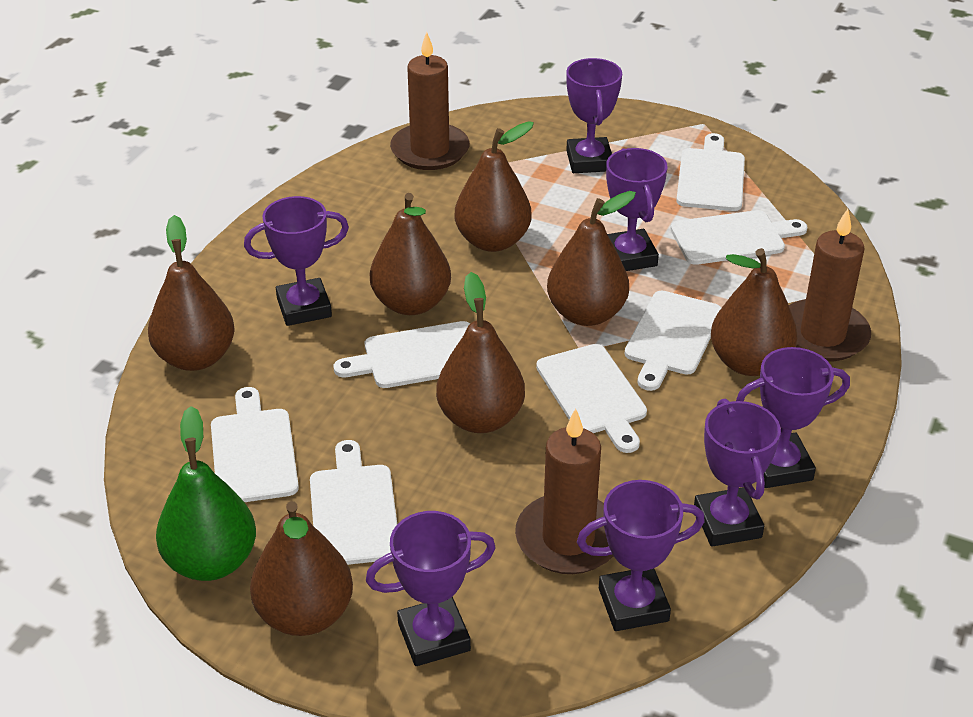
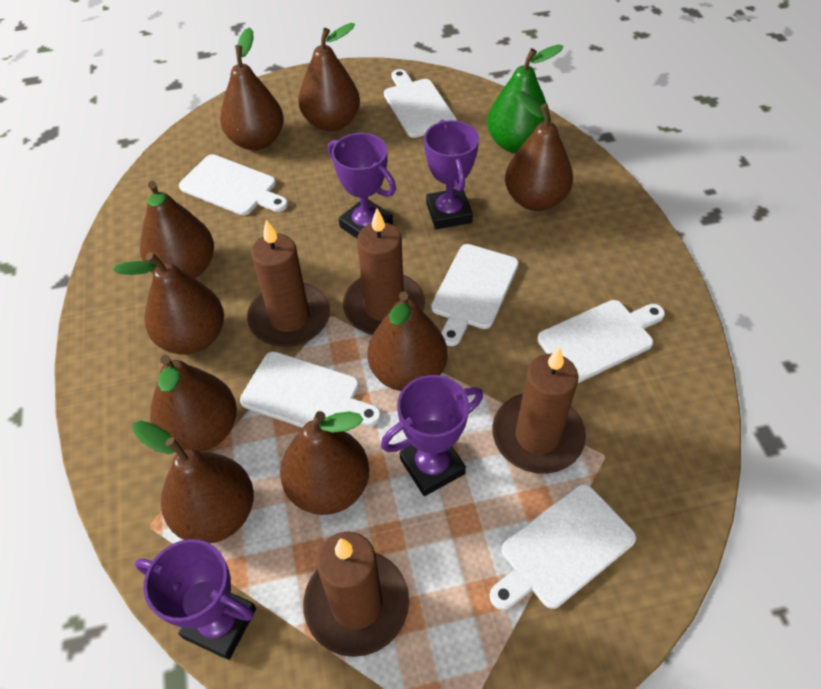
brown candle: 3 -> 4
brown pear: 7 -> 9
purple trophy: 7 -> 4
white cutting board: 7 -> 6

